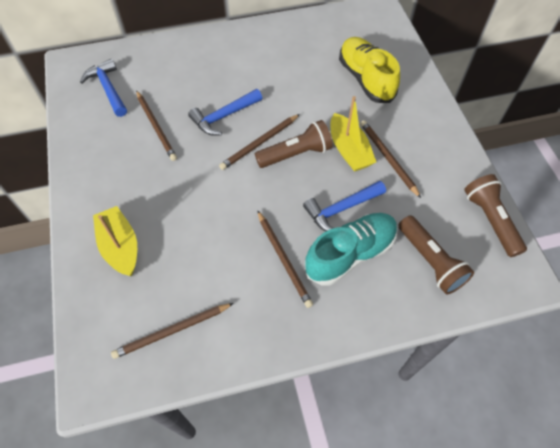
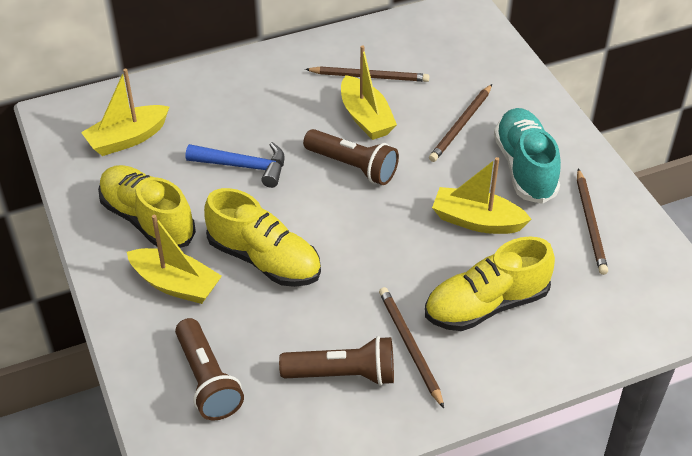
blue hammer: 3 -> 1
brown pencil: 5 -> 4
yellow boat: 2 -> 4
yellow shoe: 1 -> 3

